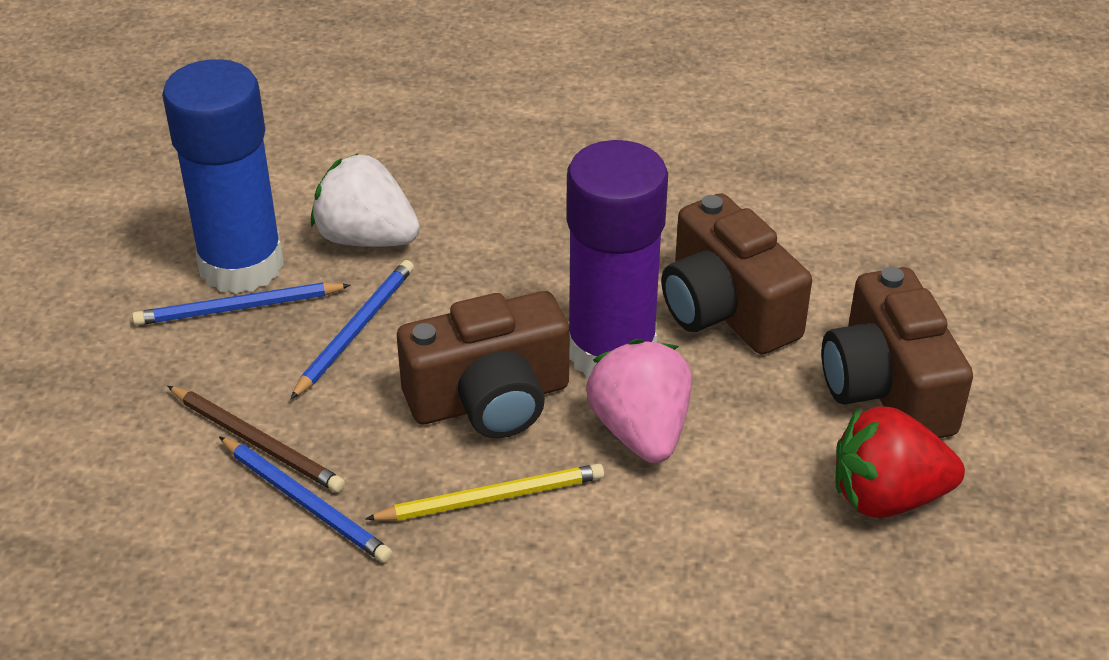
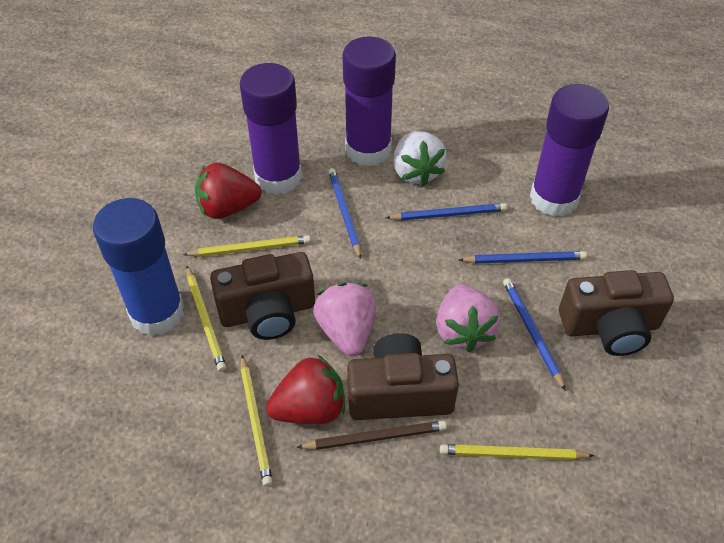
blue pencil: 3 -> 4
pink strawberry: 1 -> 2
purple glue stick: 1 -> 3
red strawberry: 1 -> 2
yellow pencil: 1 -> 4

